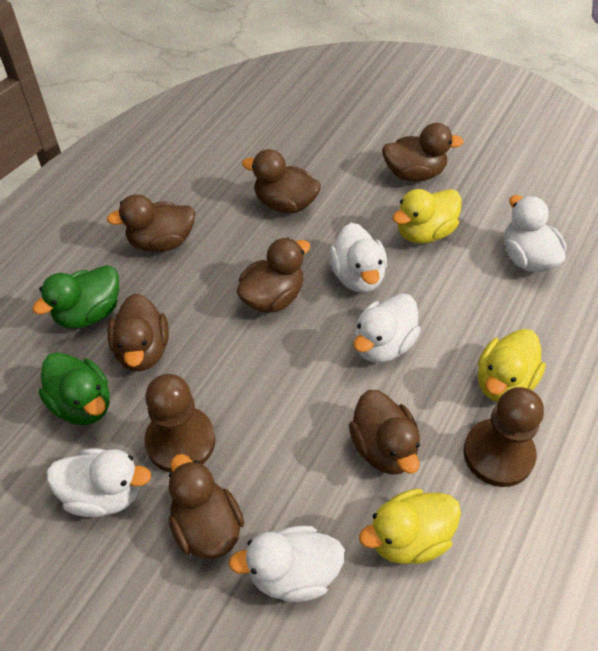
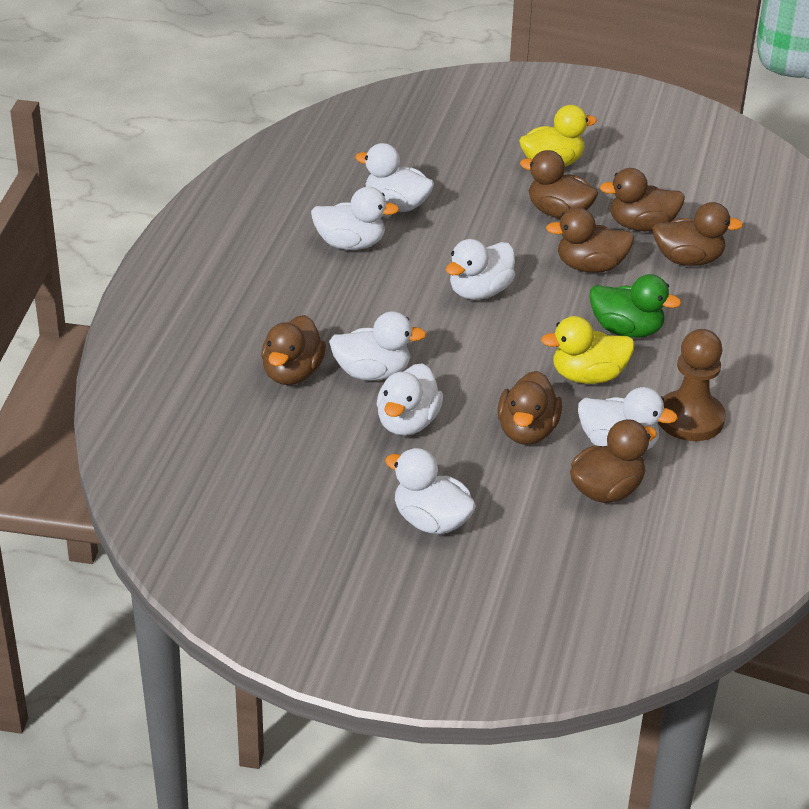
brown pawn: 2 -> 1
green duck: 2 -> 1
white duck: 5 -> 7
yellow duck: 3 -> 2

